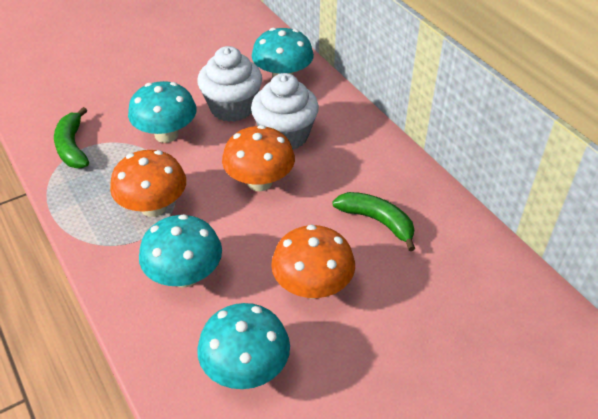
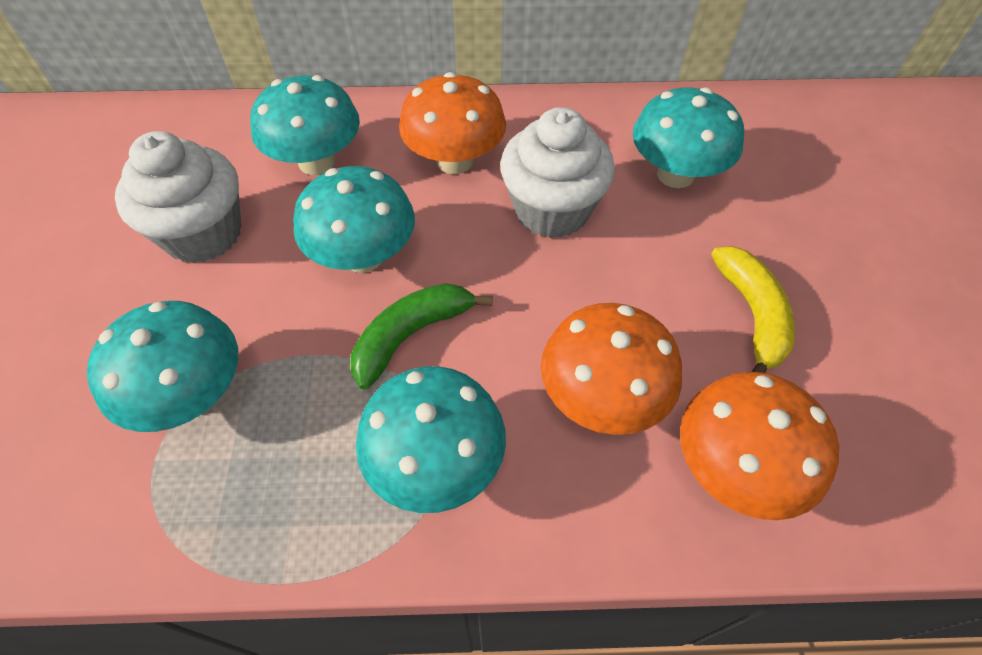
green banana: 2 -> 1
turquoise mushroom: 4 -> 5
yellow banana: 0 -> 1

